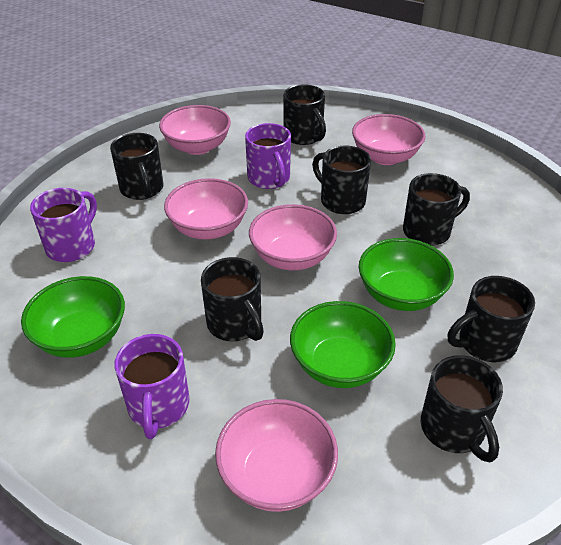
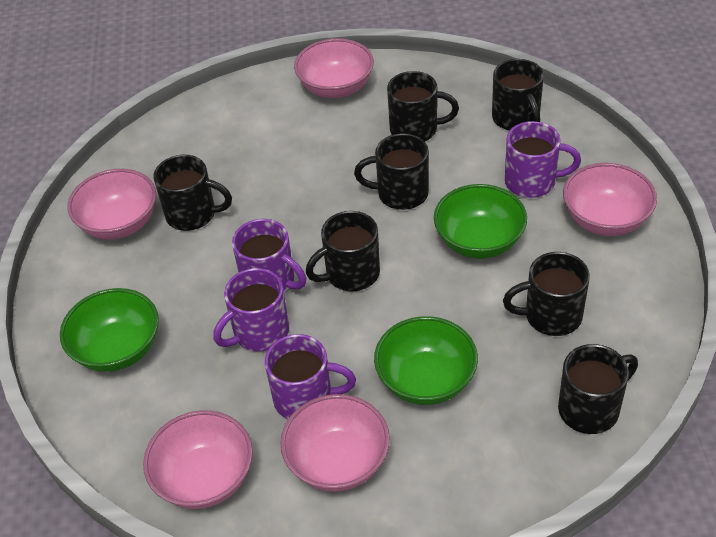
purple mug: 3 -> 4

